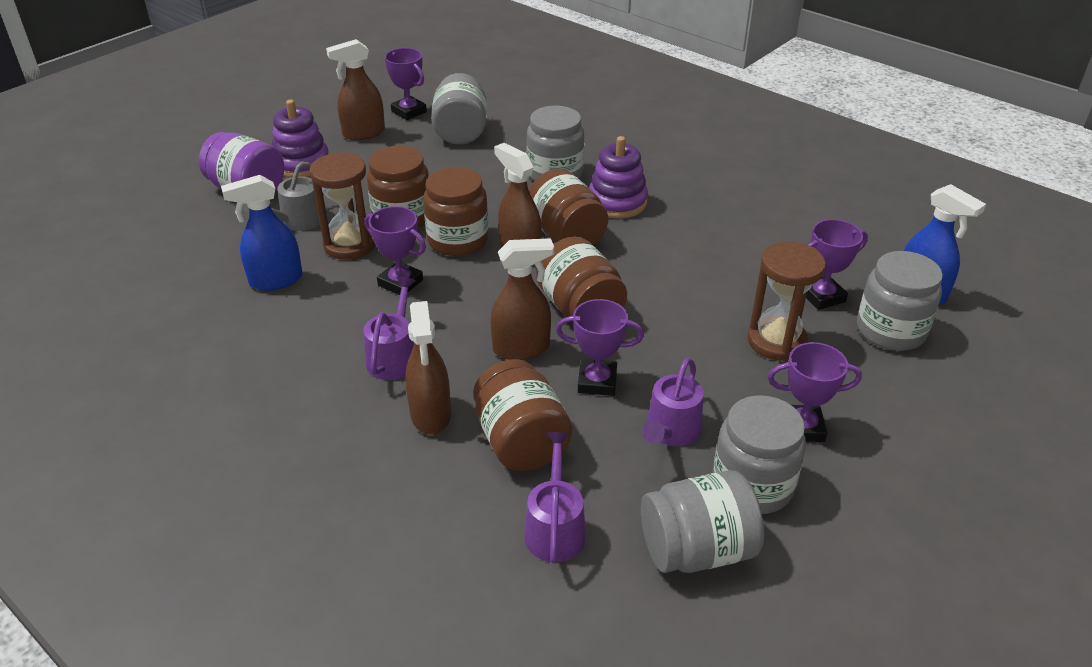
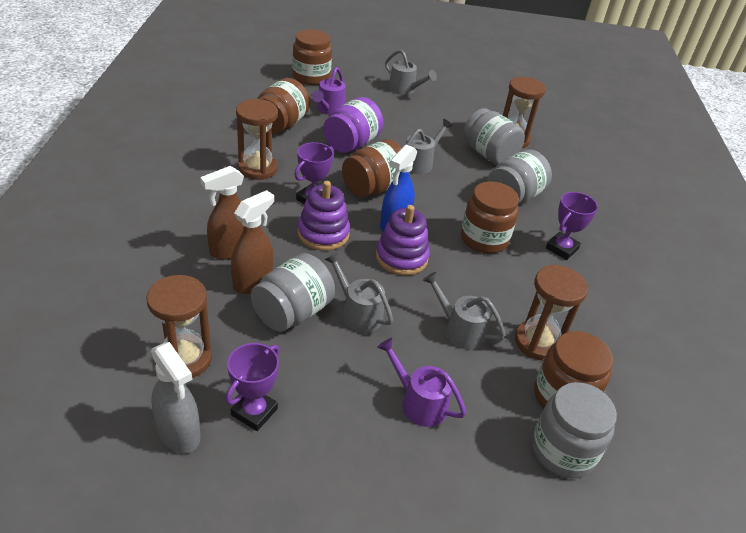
blue spray bottle: 2 -> 1
brown hourglass: 2 -> 4
brown spray bottle: 4 -> 2
grey jar: 5 -> 4
grey spray bottle: 0 -> 1
grey watering can: 1 -> 4
purple trophy: 5 -> 3
purple watering can: 3 -> 2

